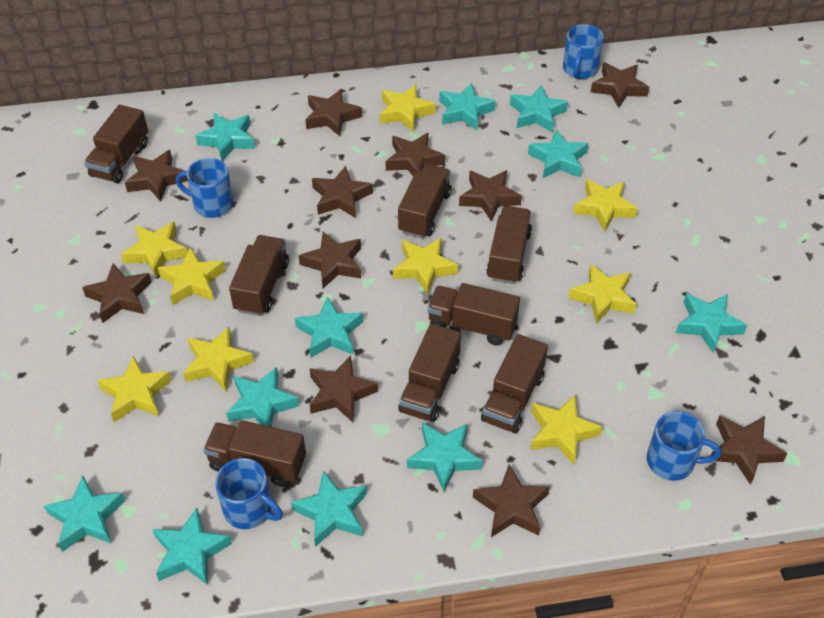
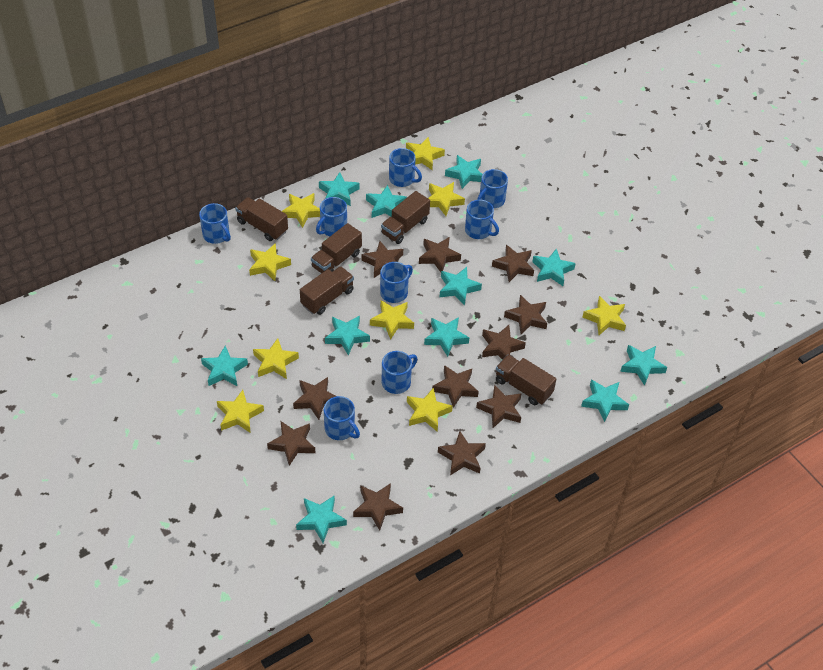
blue mug: 4 -> 8
brown truck: 8 -> 5

